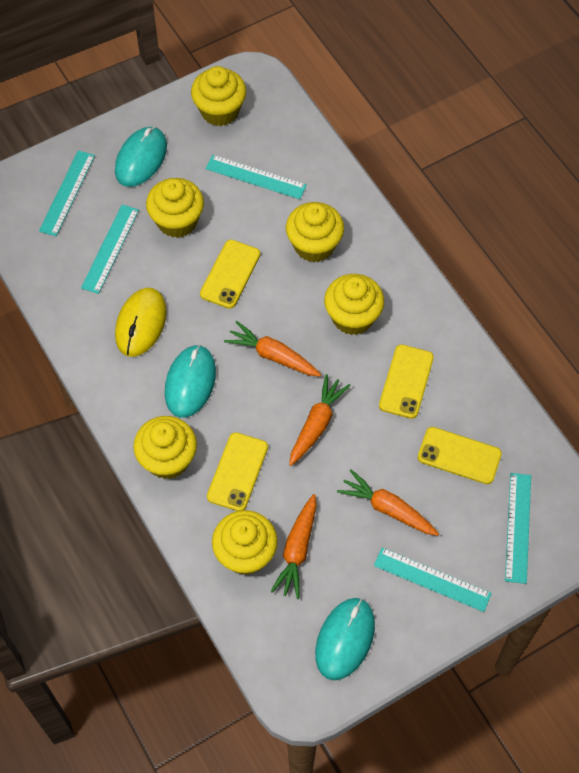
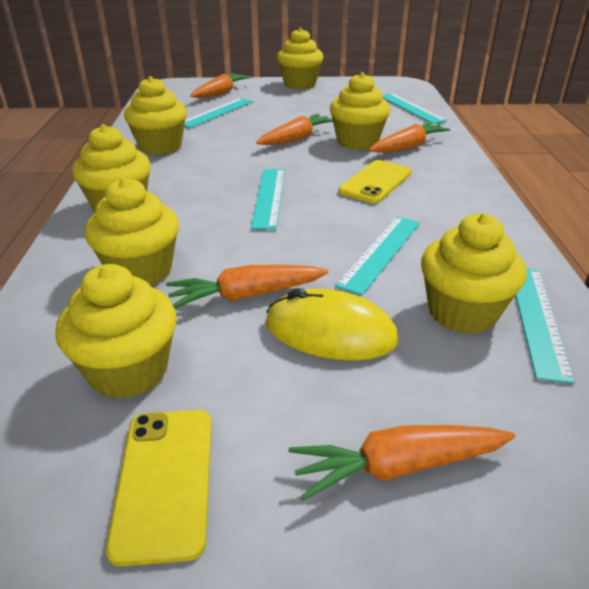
orange carrot: 4 -> 5
turquoise mouse: 3 -> 0
yellow cupcake: 6 -> 7
yellow phone: 4 -> 2

